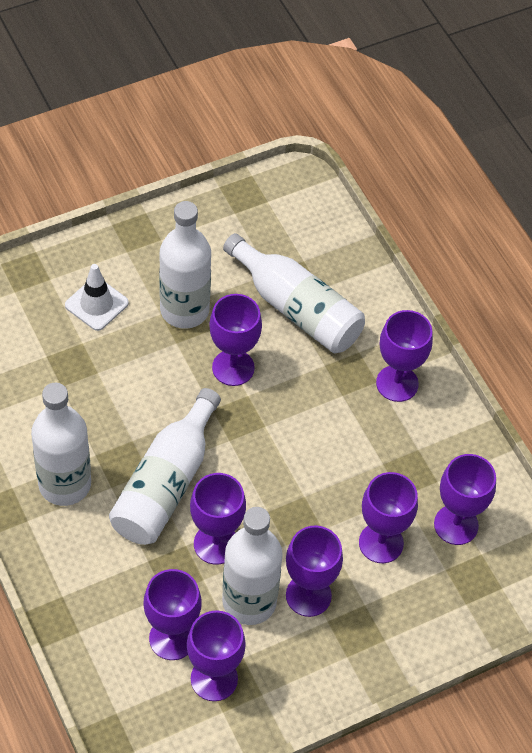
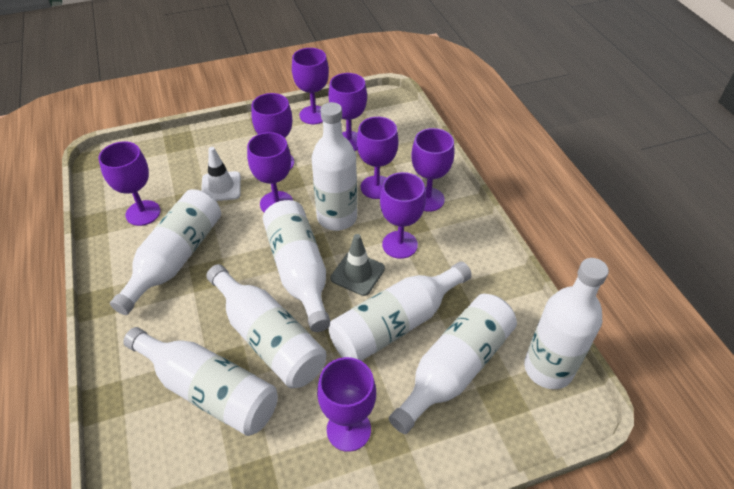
grey traffic cone: 0 -> 1
purple goblet: 8 -> 9
white bottle: 5 -> 8

